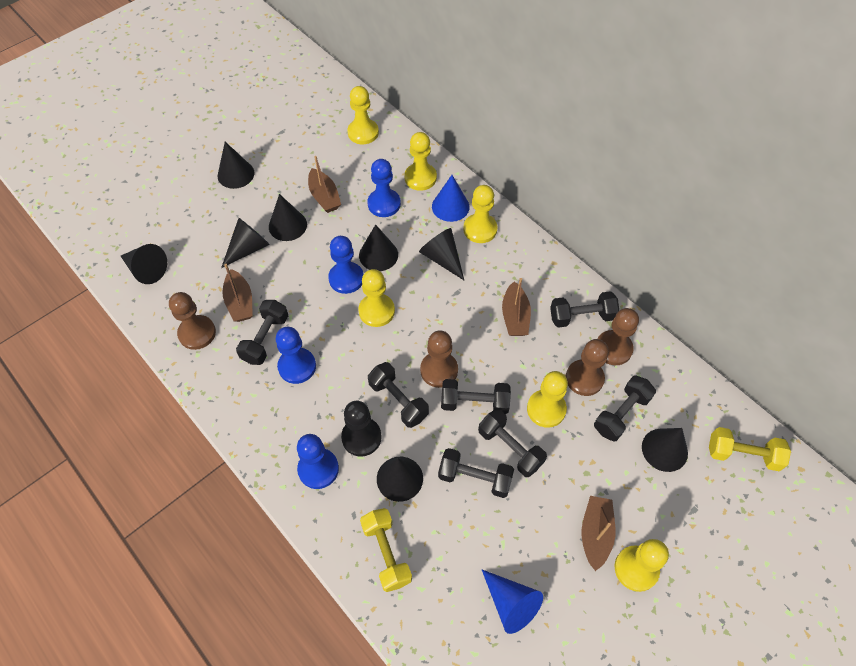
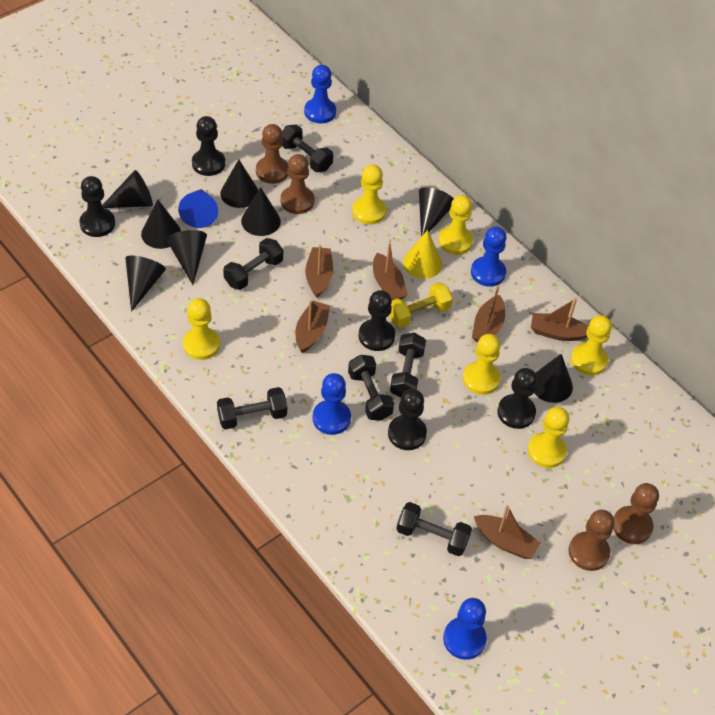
black dumbbell: 7 -> 6
black pawn: 1 -> 5
blue cone: 2 -> 1
brown boat: 4 -> 6
yellow cone: 0 -> 1
yellow dumbbell: 2 -> 1

